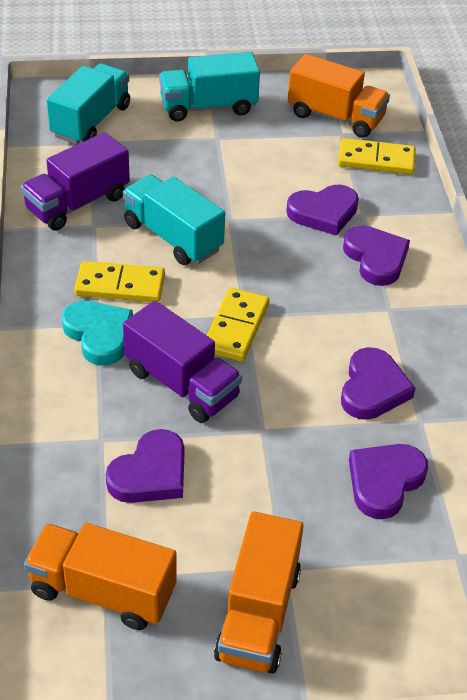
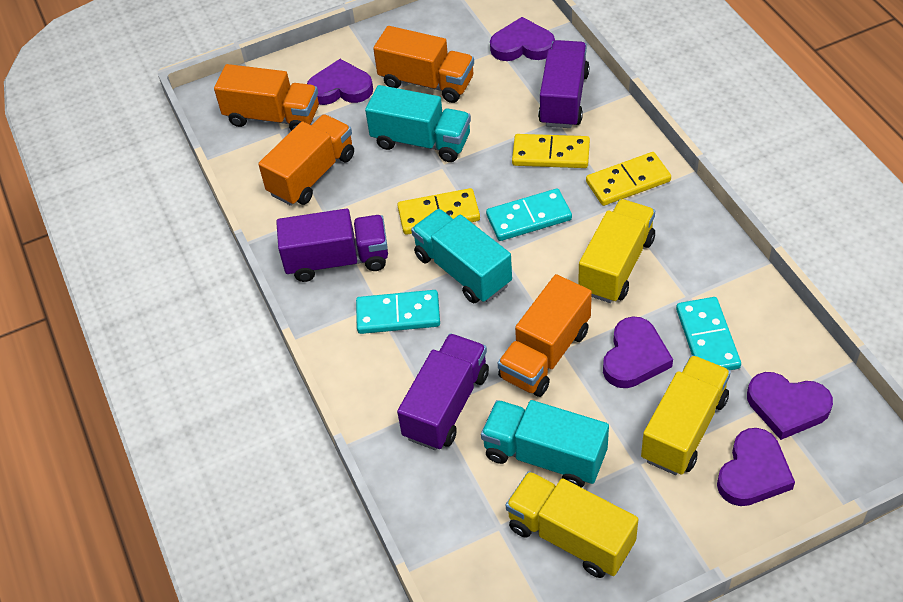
orange truck: 3 -> 4
purple truck: 2 -> 3
turquoise domino: 0 -> 3
turquoise heart: 1 -> 0
yellow truck: 0 -> 3

